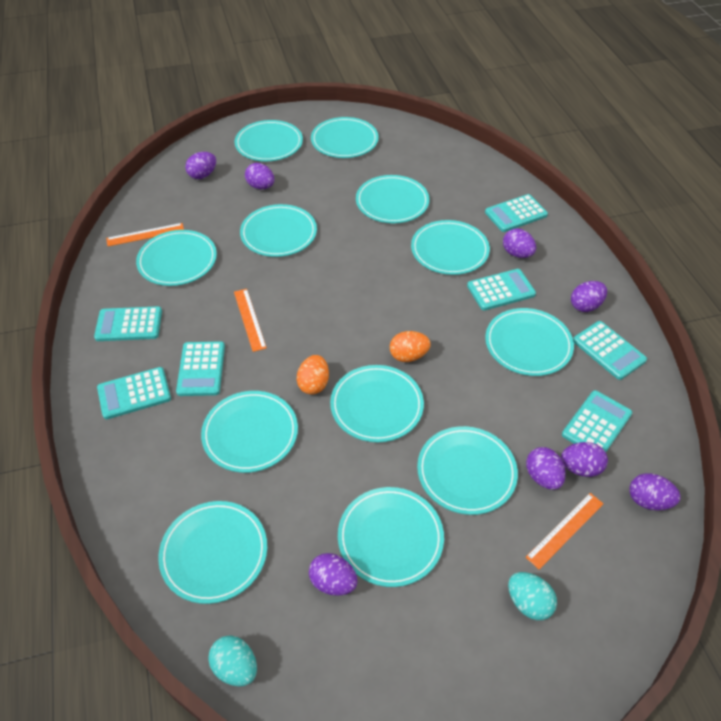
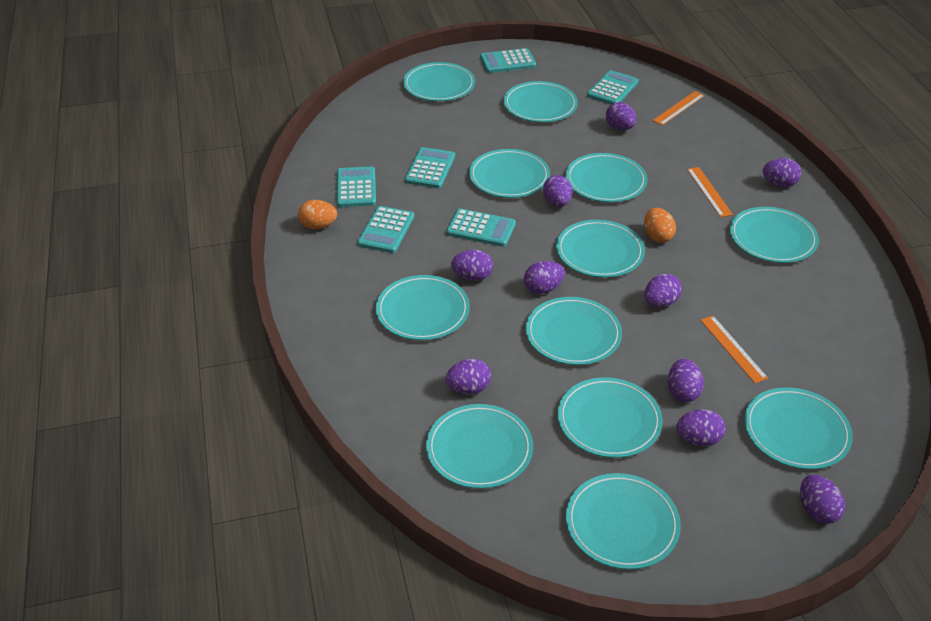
purple egg: 8 -> 10
turquoise calculator: 7 -> 6
turquoise egg: 2 -> 0

